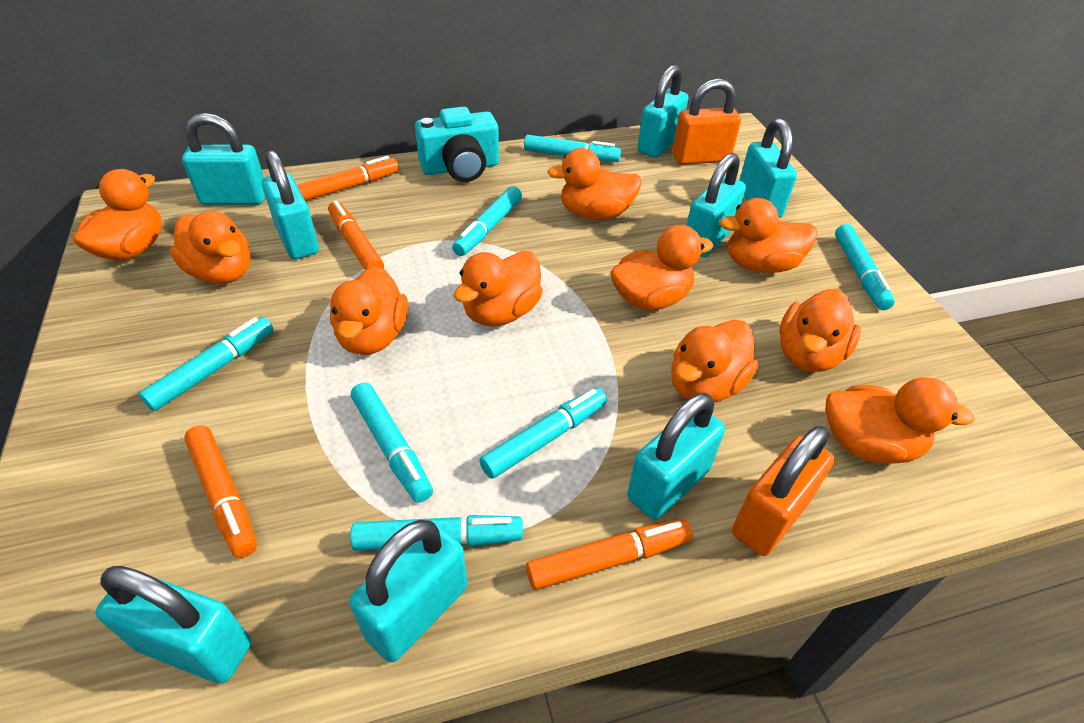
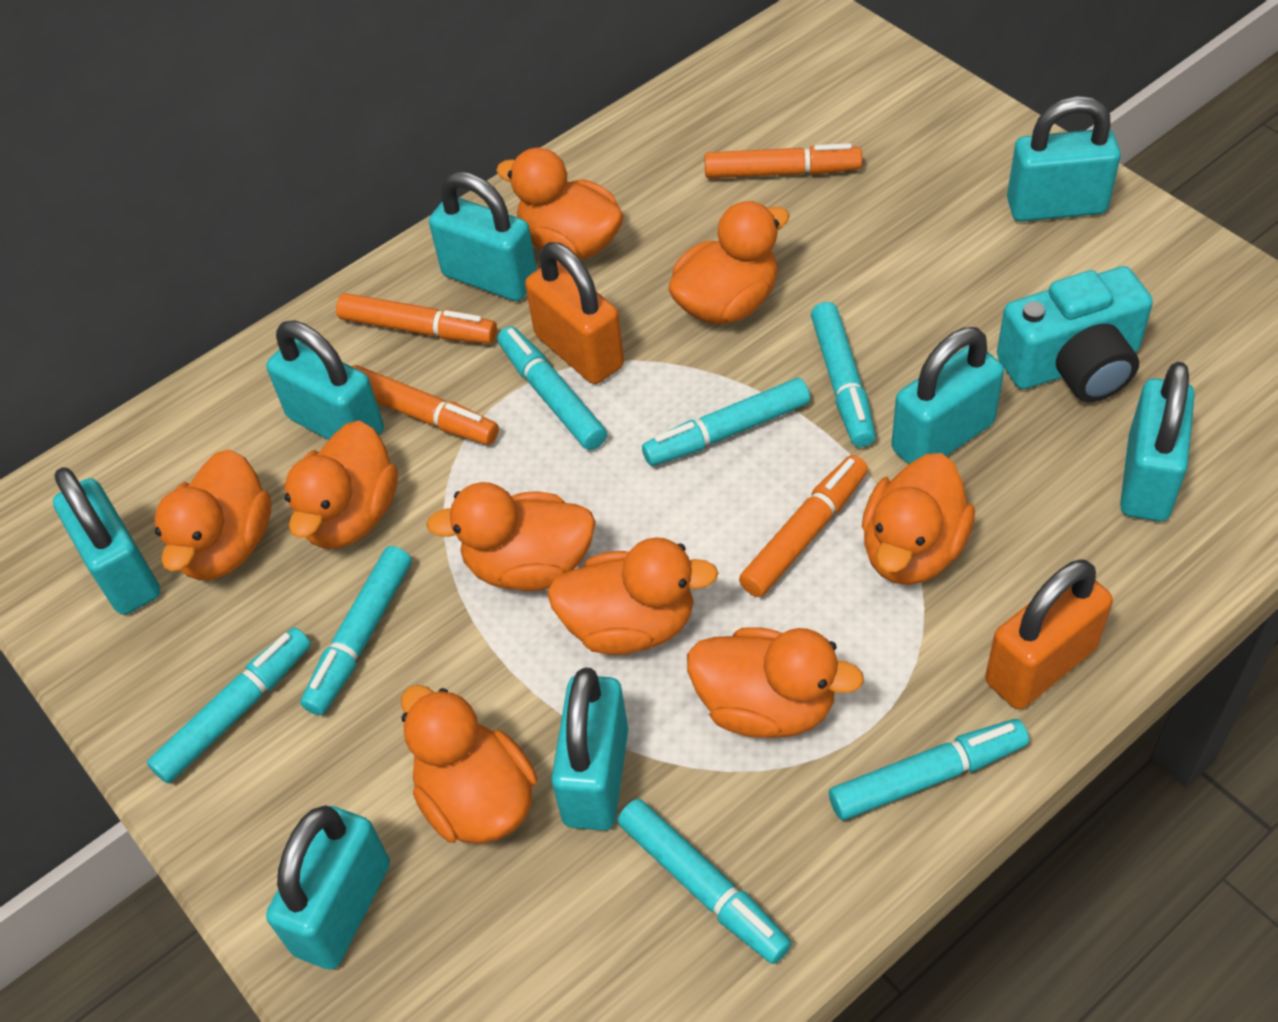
orange duck: 10 -> 9

